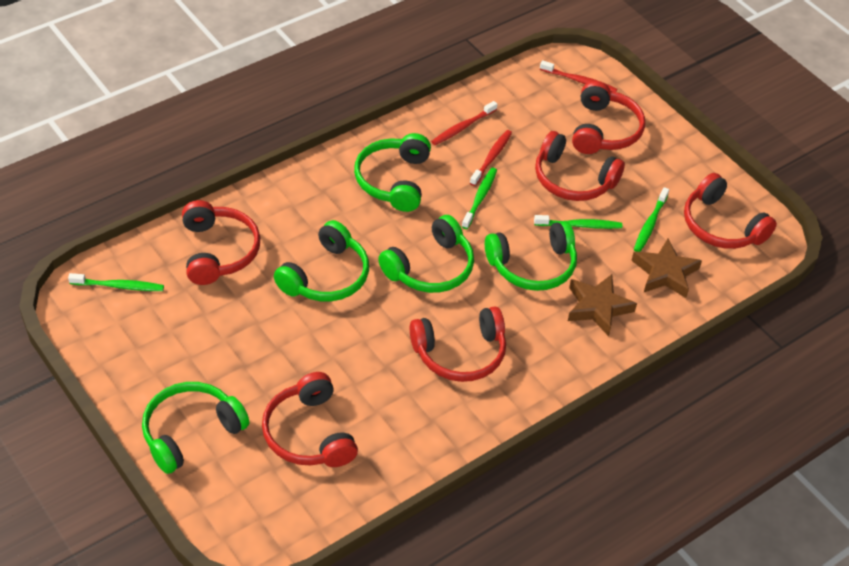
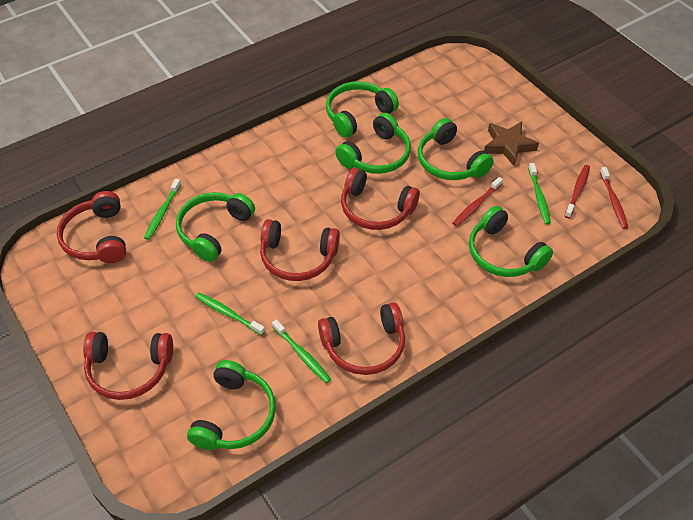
brown star: 2 -> 1
green headphones: 5 -> 6
red headphones: 6 -> 5

